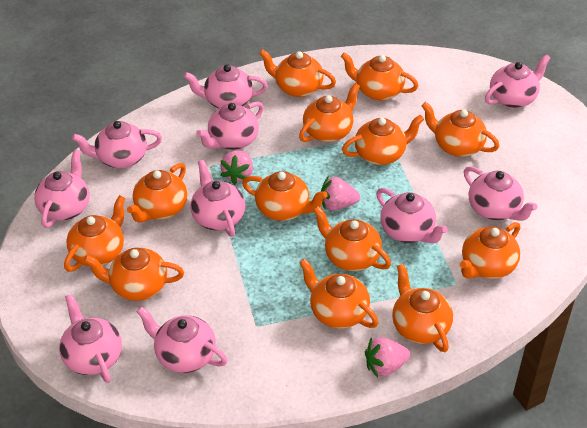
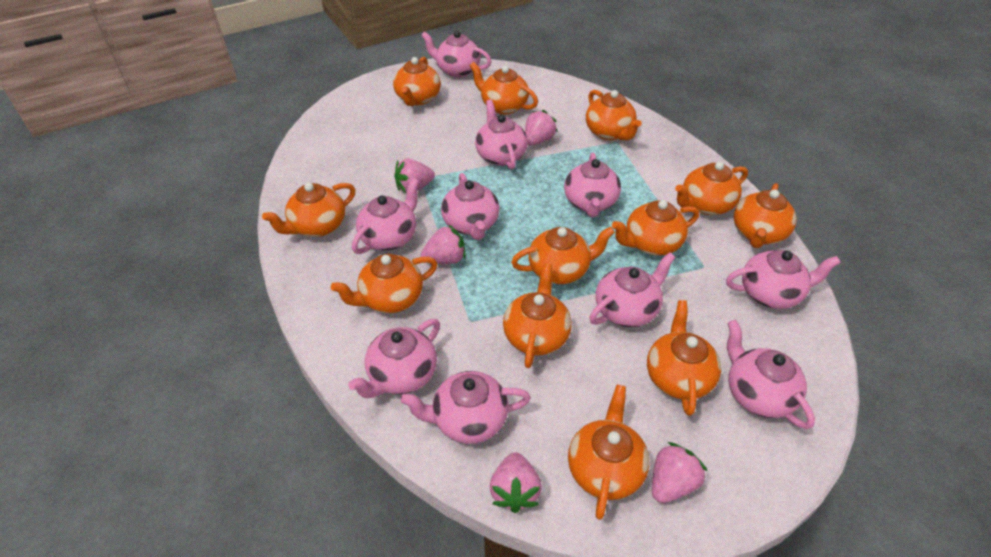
orange teapot: 13 -> 12
pink strawberry: 3 -> 5

